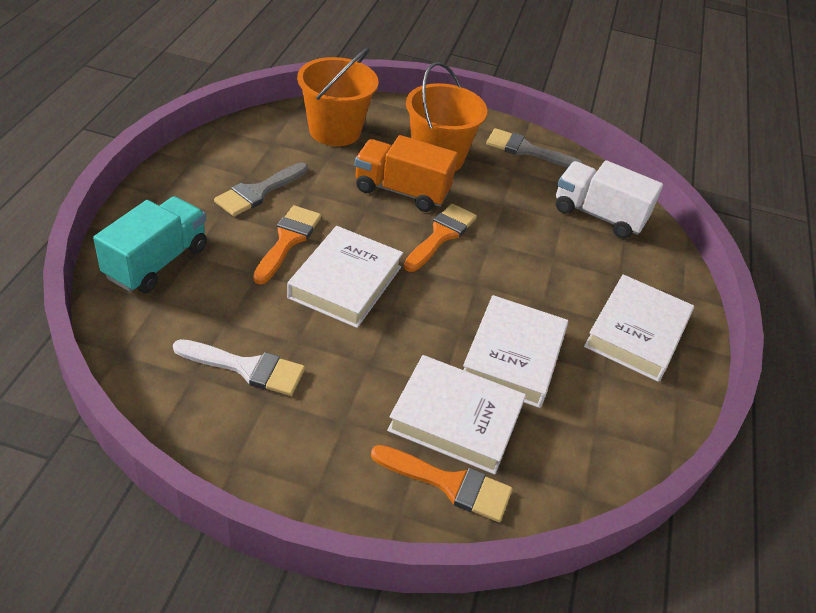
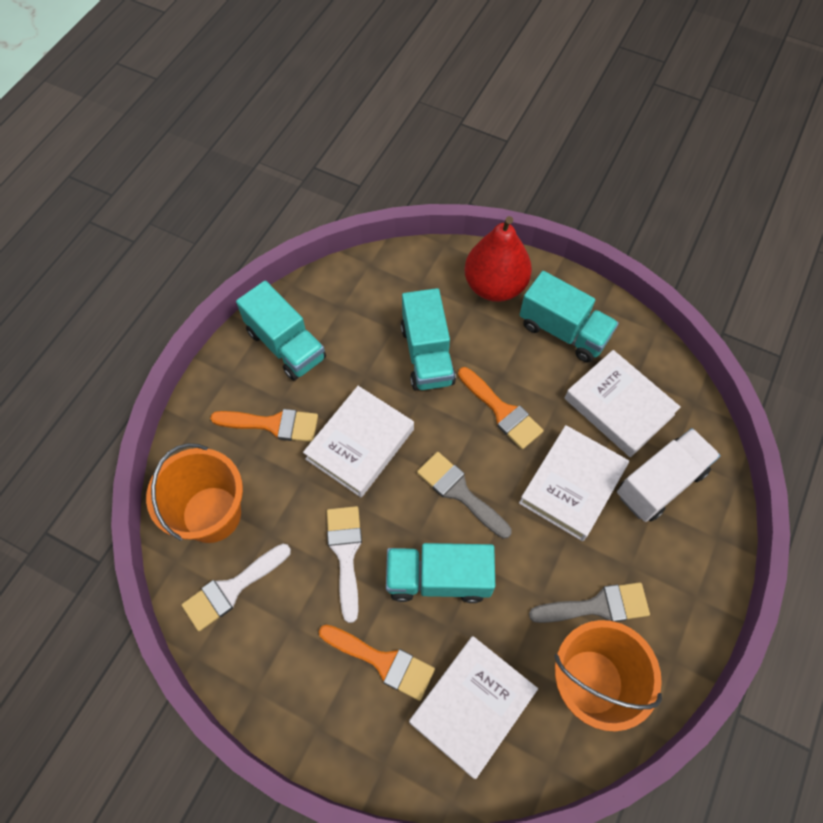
orange truck: 1 -> 0
red pear: 0 -> 1
turquoise truck: 1 -> 4
white brush: 1 -> 2

